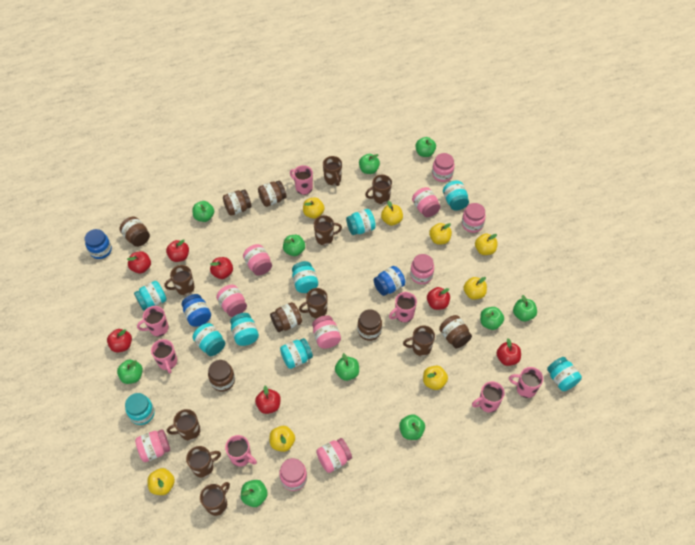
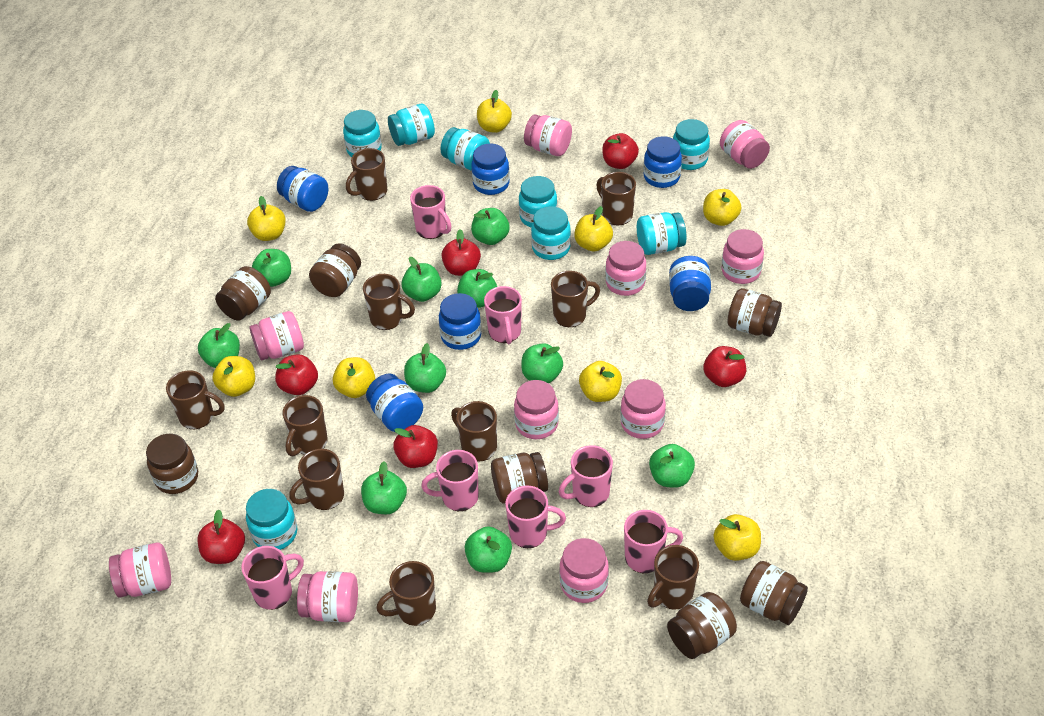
blue jar: 3 -> 6
brown mug: 9 -> 10
red apple: 7 -> 6
turquoise jar: 9 -> 8

